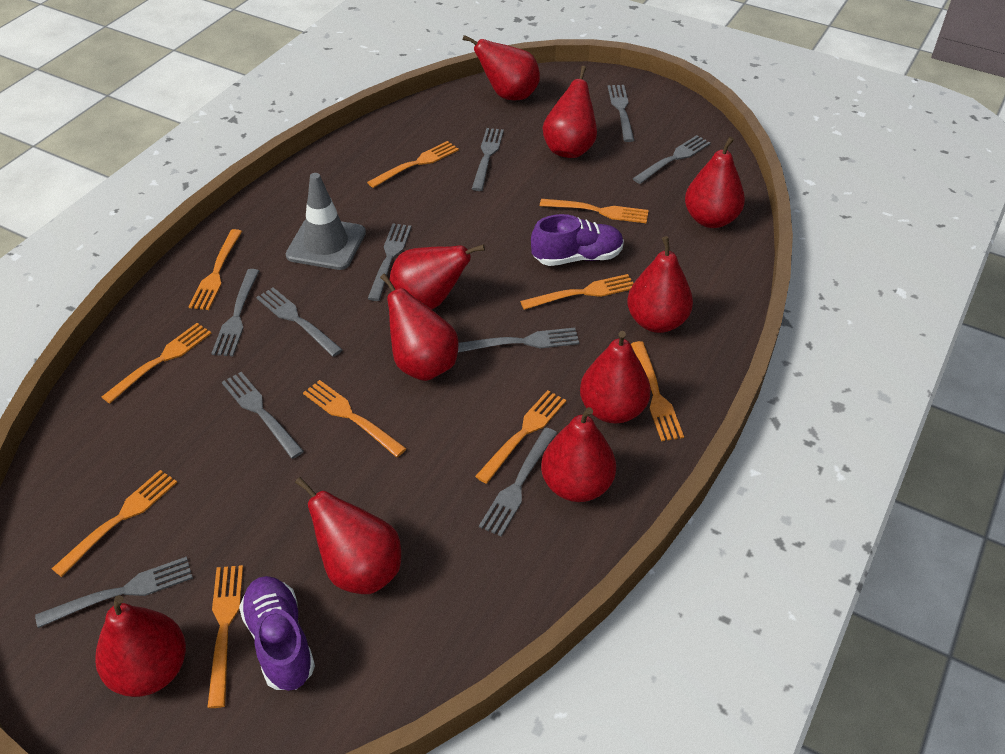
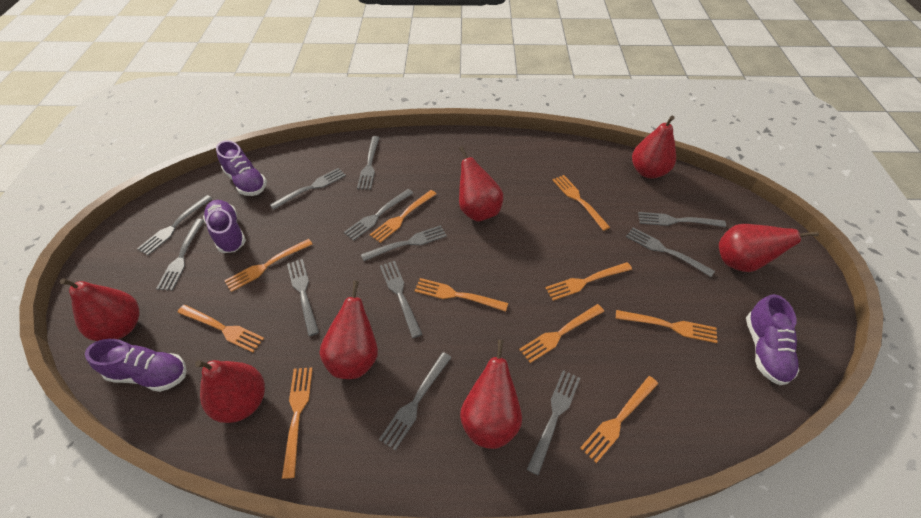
grey fork: 10 -> 12
grey traffic cone: 1 -> 0
purple shoe: 2 -> 4
red pear: 10 -> 7

